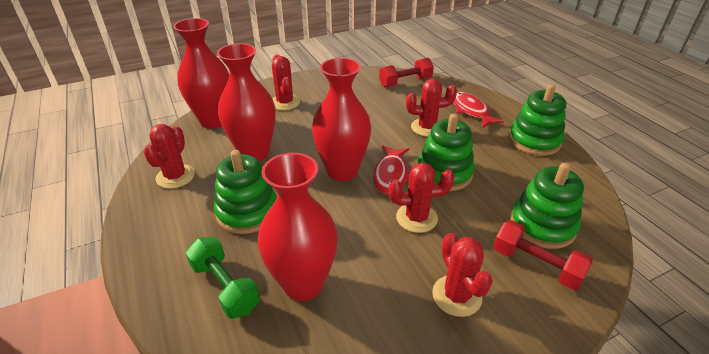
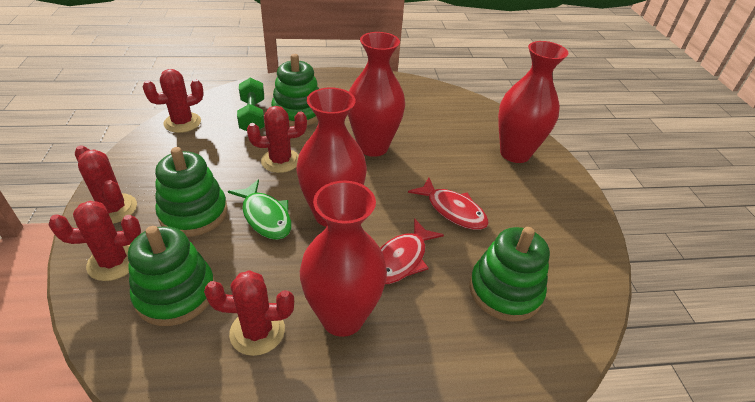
green fish: 0 -> 1
red dumbbell: 2 -> 0

